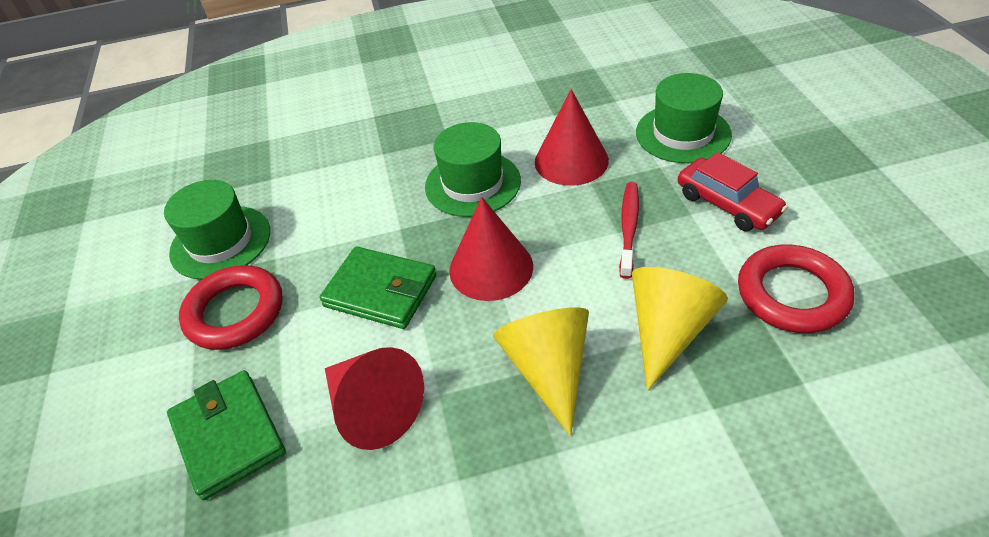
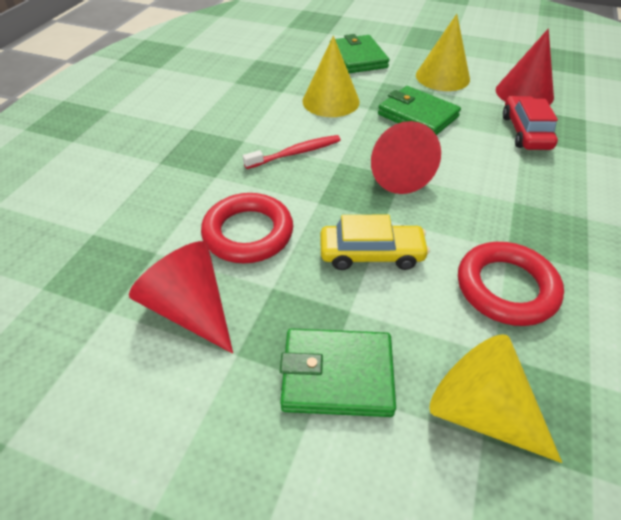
green hat: 3 -> 0
green wallet: 2 -> 3
yellow car: 0 -> 1
yellow cone: 2 -> 3

